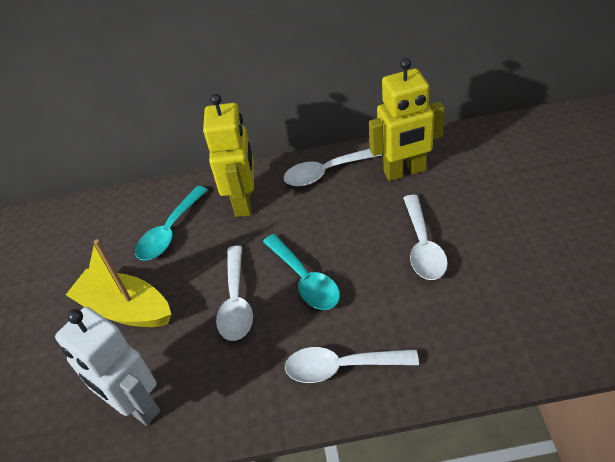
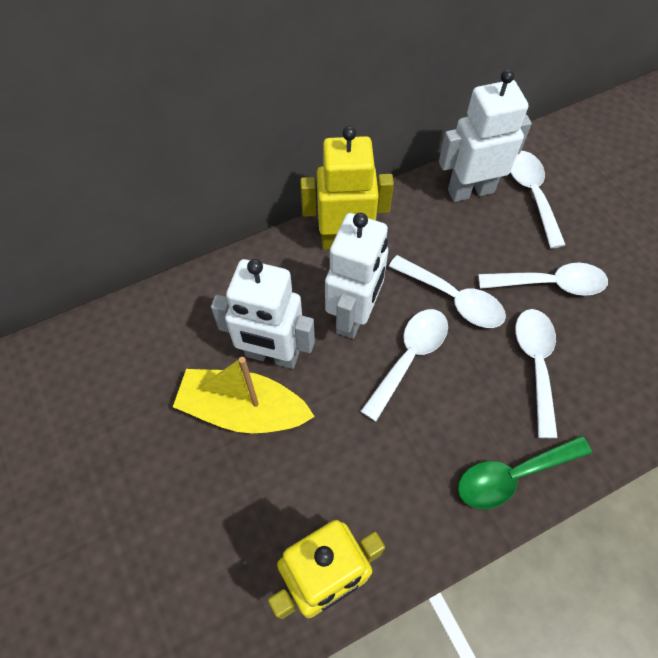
green spoon: 0 -> 1
turquoise spoon: 2 -> 0
white robot: 1 -> 3
white spoon: 4 -> 5

